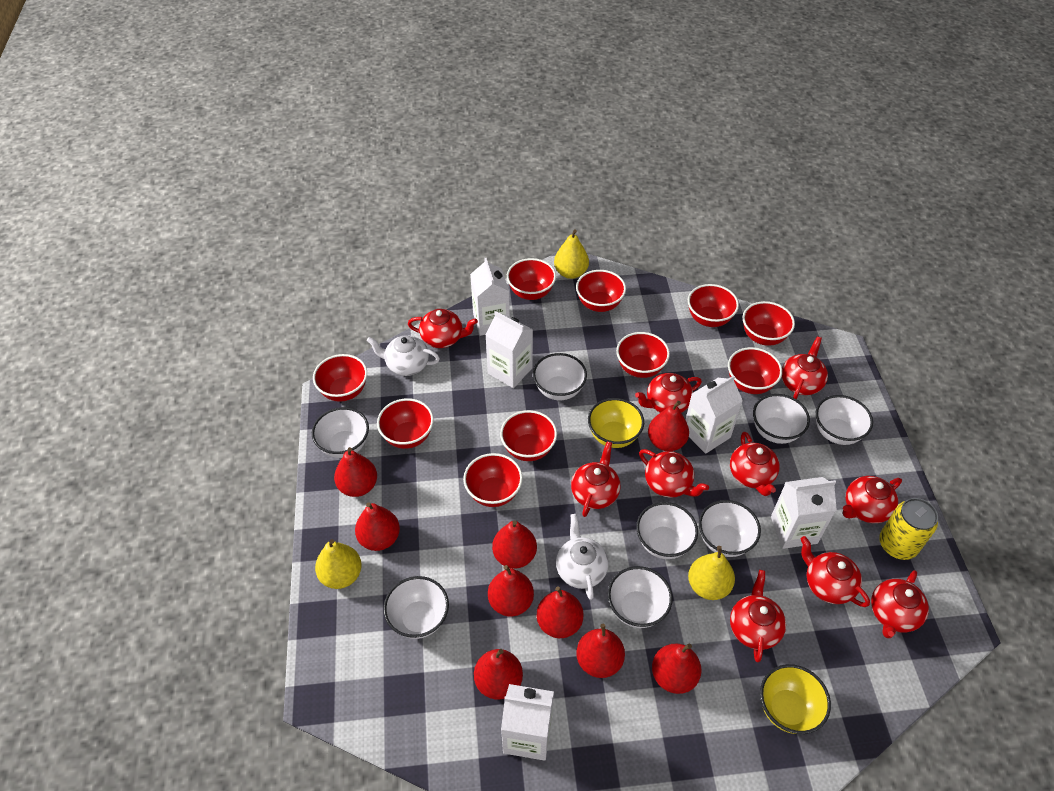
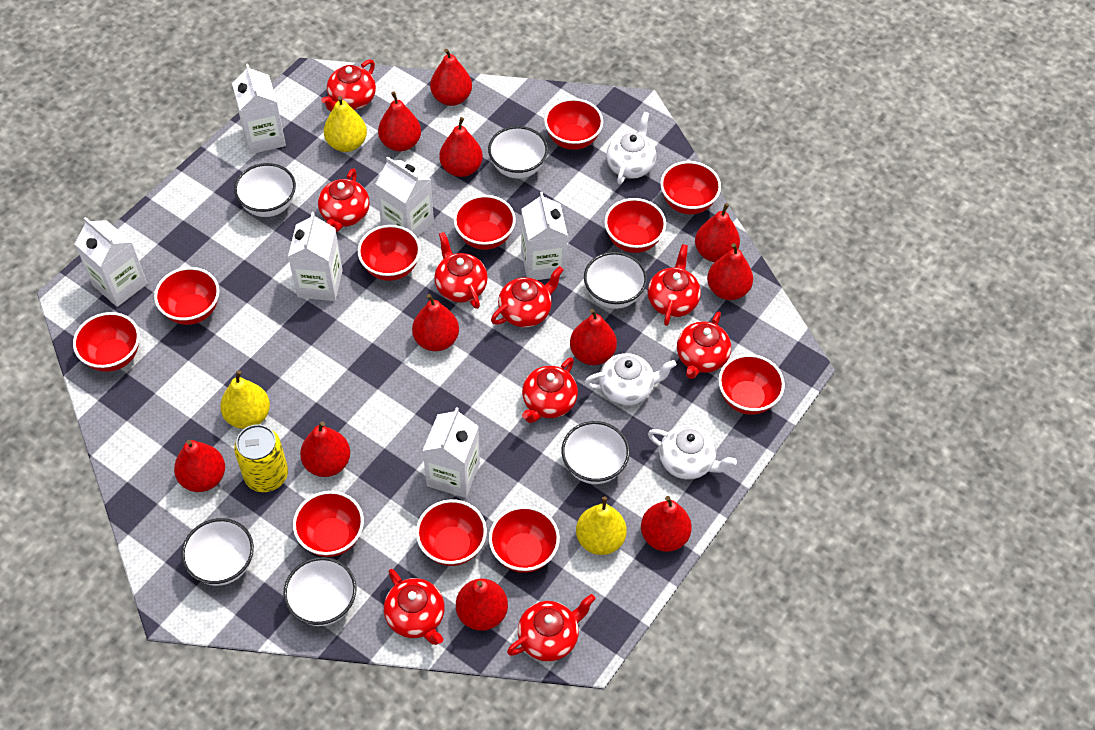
red bowl: 10 -> 11
red pear: 9 -> 11
red teapot: 10 -> 9
white bowl: 8 -> 6
white carton: 5 -> 6
white teapot: 2 -> 3
yellow bowl: 2 -> 0

